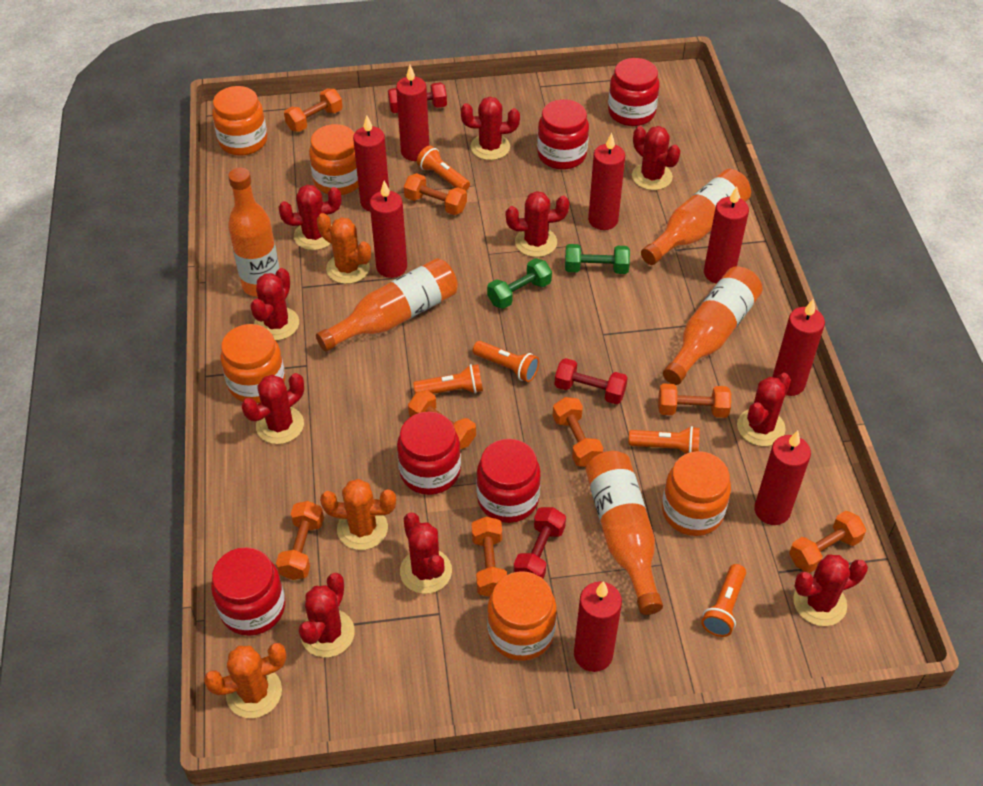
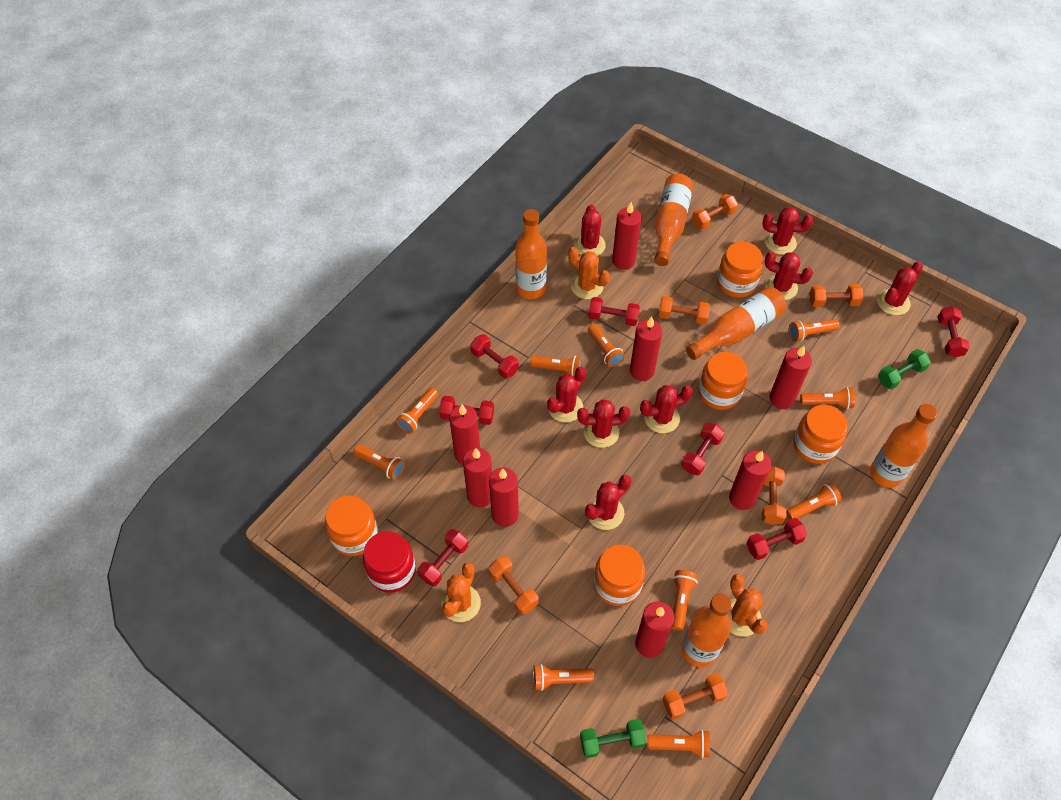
orange dumbbell: 8 -> 6
orange flashlight: 5 -> 10
red cactus: 10 -> 8
red dumbbell: 3 -> 7
red jar: 5 -> 1

